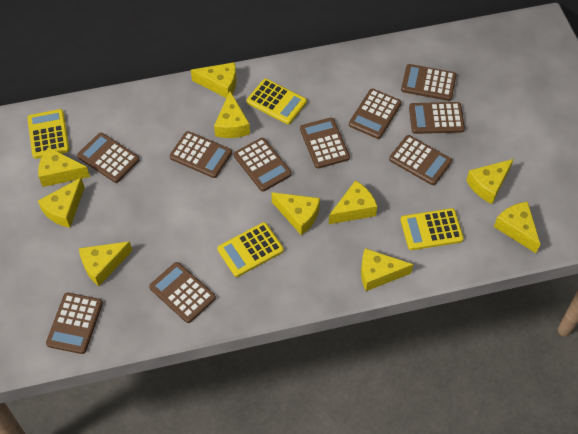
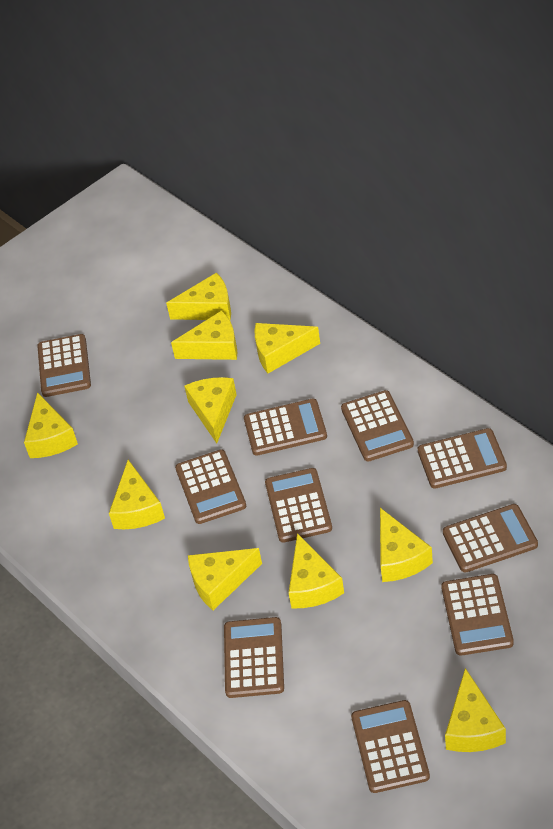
yellow calculator: 4 -> 0

